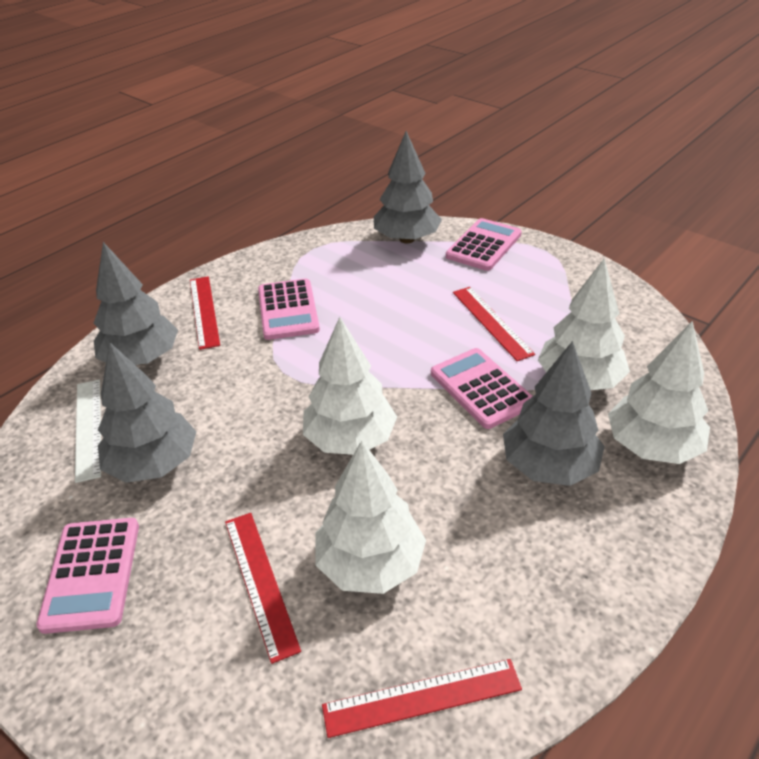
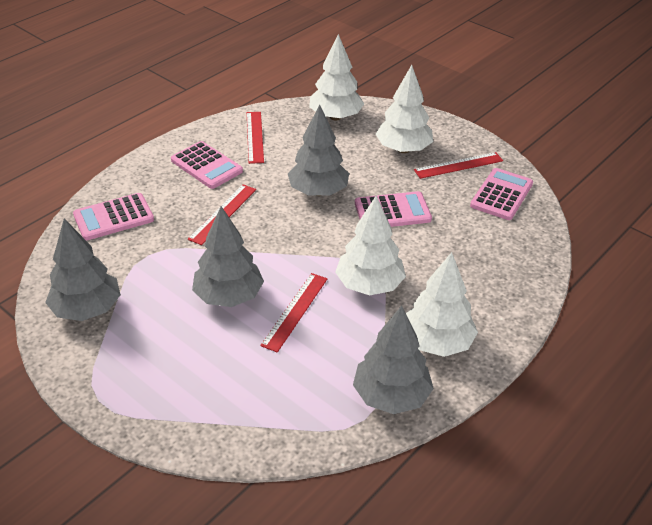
white ruler: 1 -> 0

